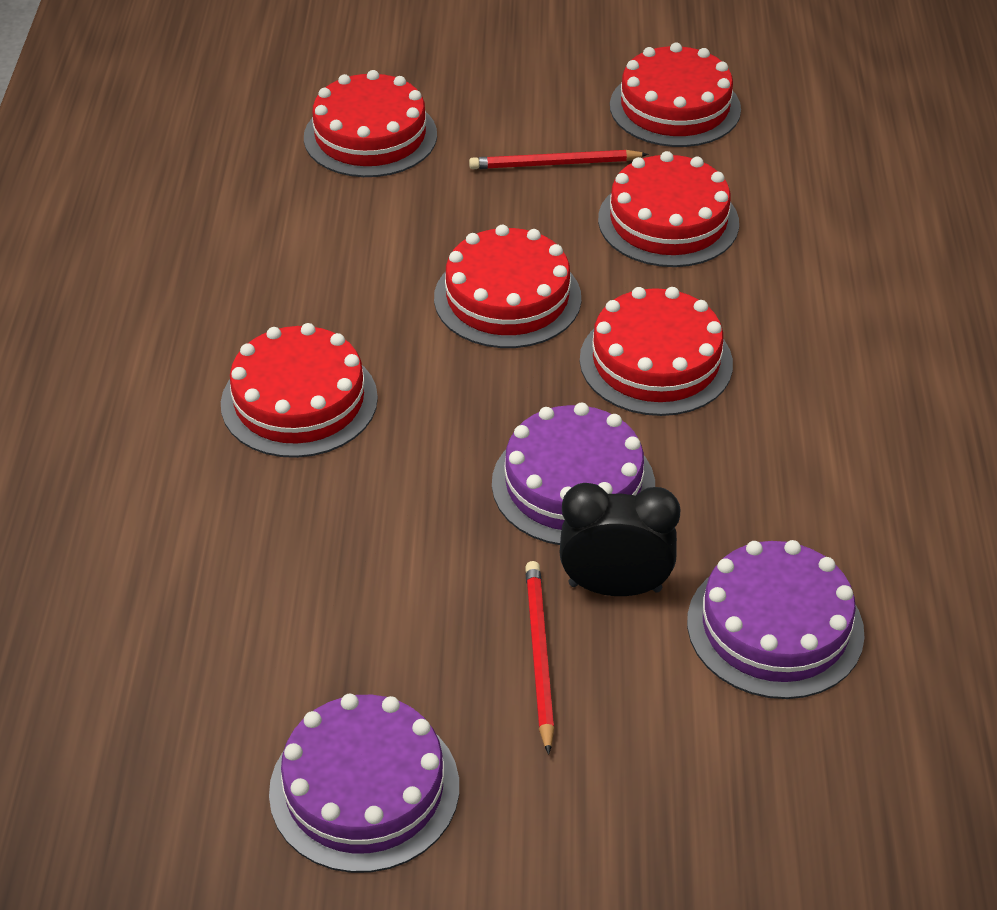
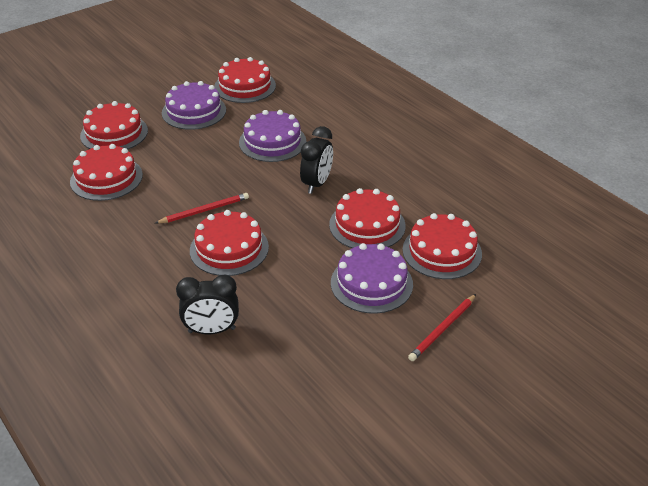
black clock: 1 -> 2

